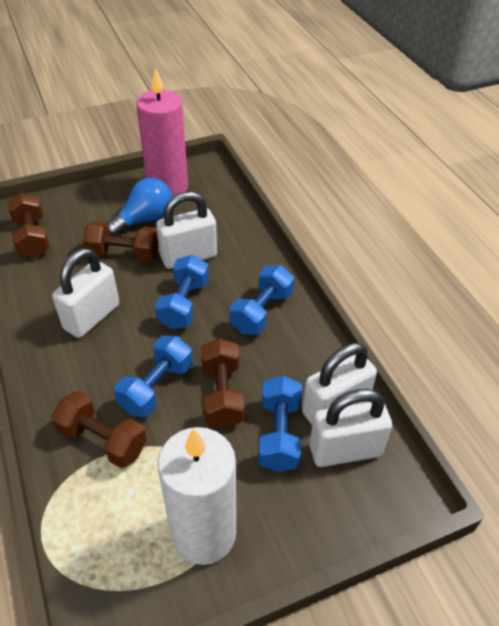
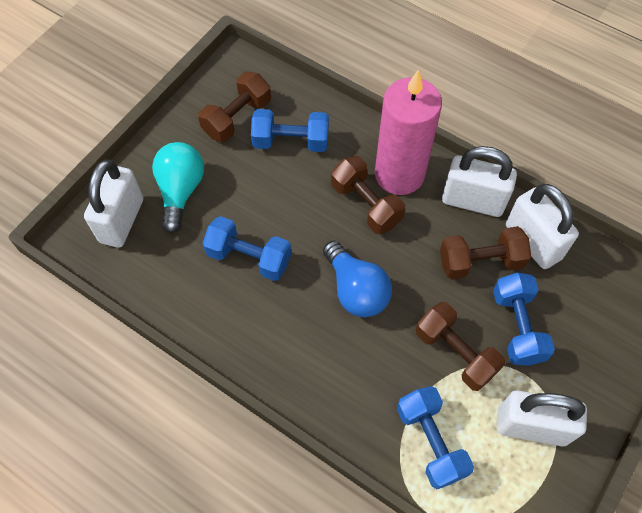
turquoise light bulb: 0 -> 1
white candle: 1 -> 0

